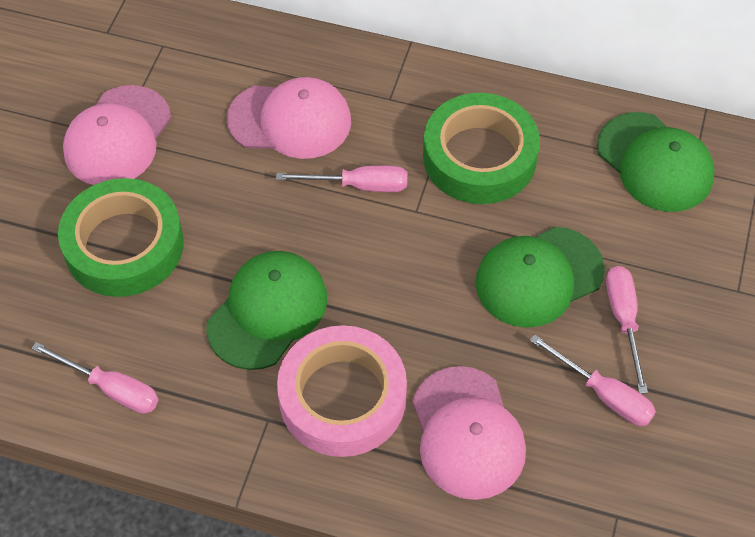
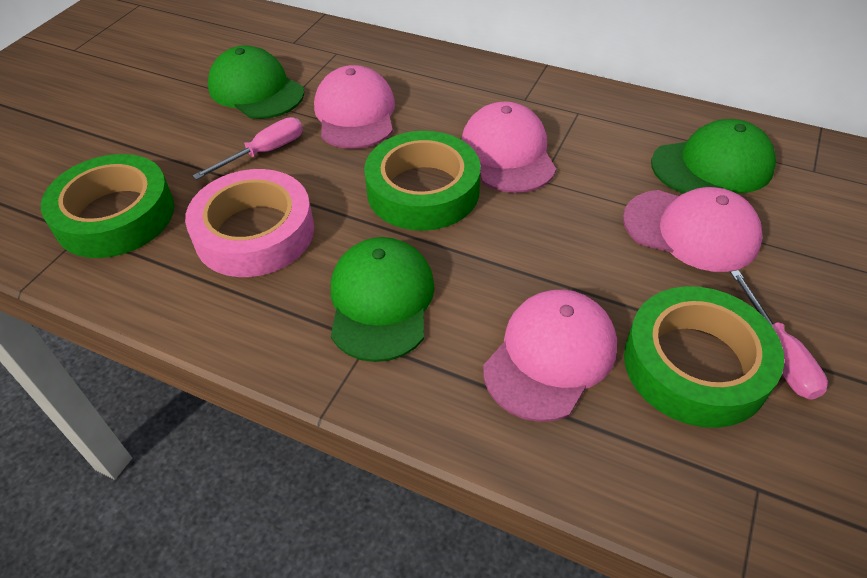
green tape: 2 -> 3
pink cap: 3 -> 4
pink screwdriver: 4 -> 2

